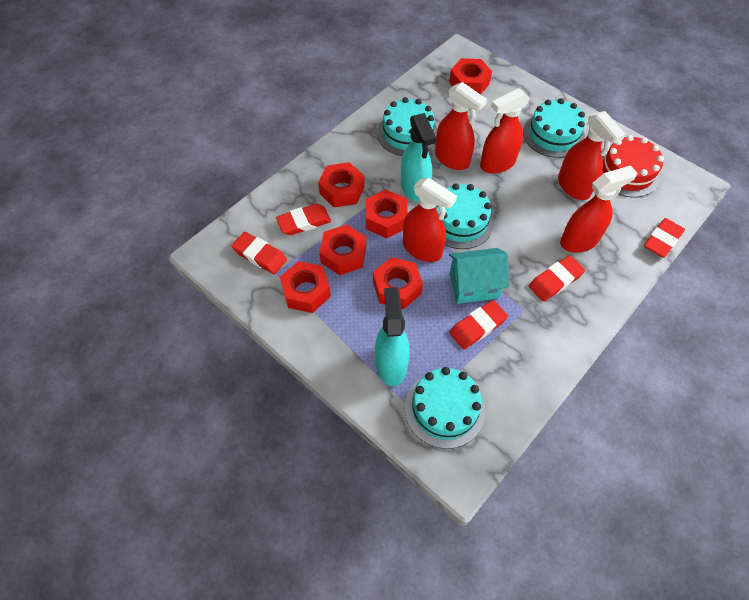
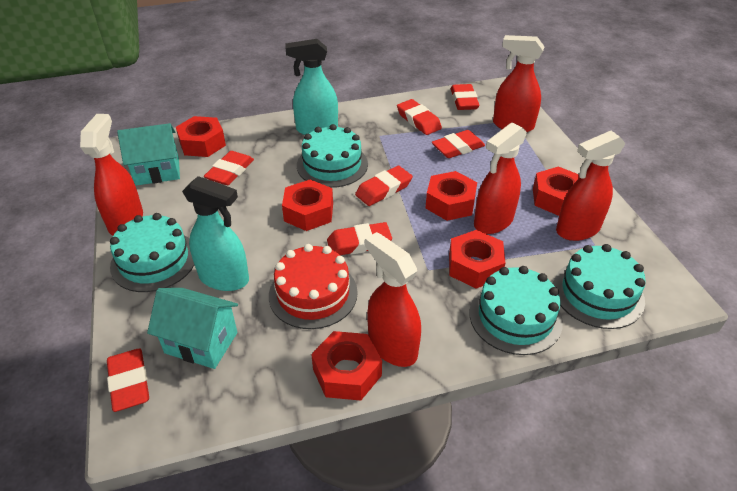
red eraser: 5 -> 7
turquoise house: 1 -> 2

